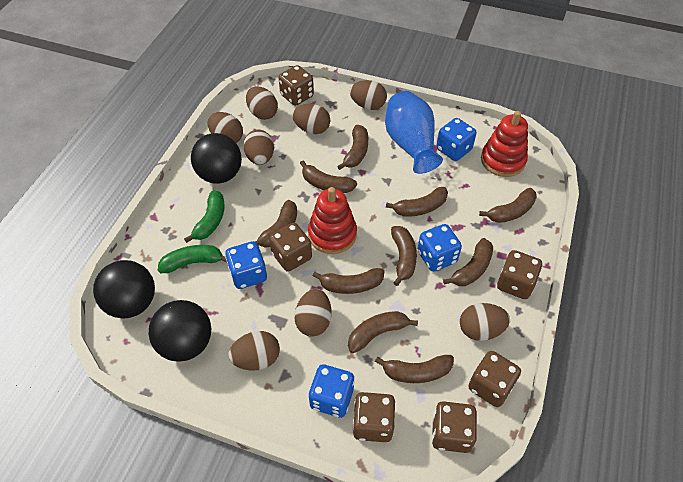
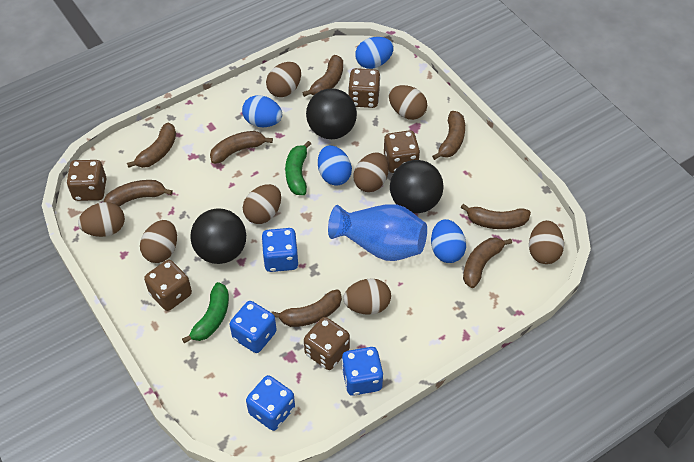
blue egg: 0 -> 4
brown banana: 10 -> 8
brown dice: 6 -> 5
red stacking toy: 2 -> 0

